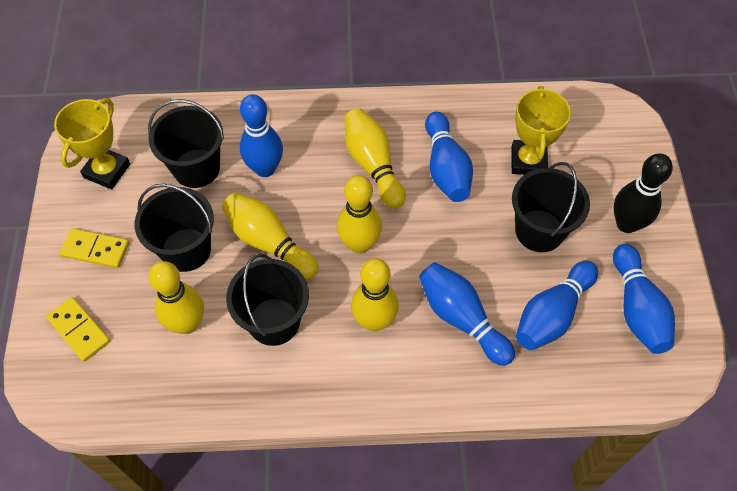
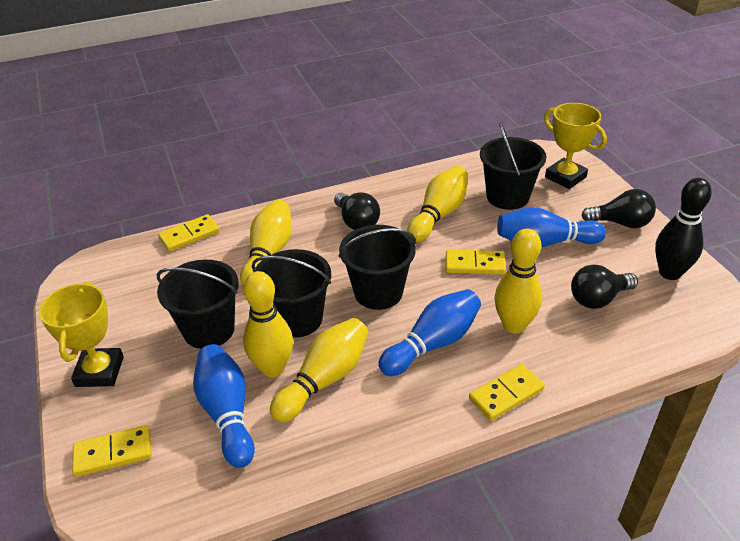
black light bulb: 0 -> 3
blue bowling pin: 5 -> 3
yellow domino: 2 -> 4

